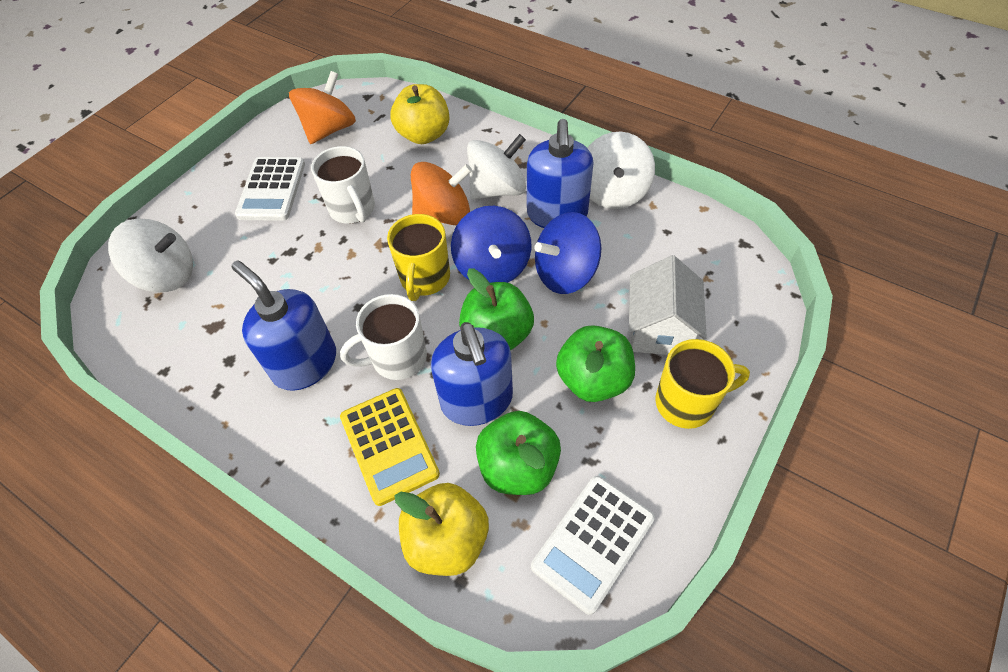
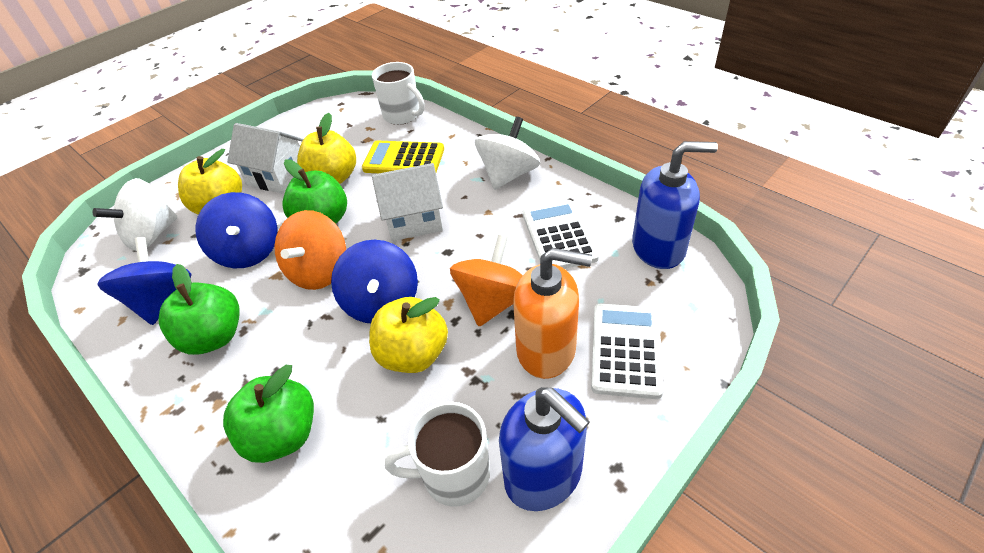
blue soap dispenser: 3 -> 2
blue spinning top: 2 -> 3
orange soap dispenser: 0 -> 1
white house: 1 -> 2
white spinning top: 3 -> 2
yellow apple: 2 -> 3
yellow mug: 2 -> 0

